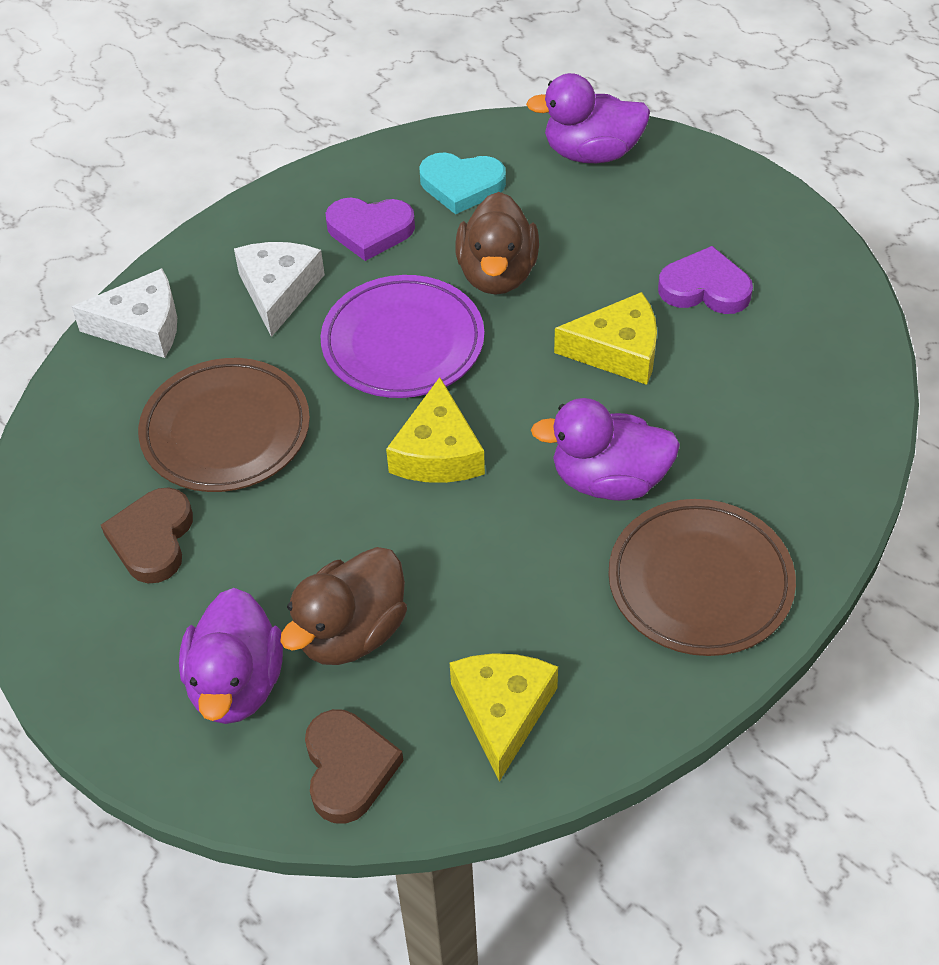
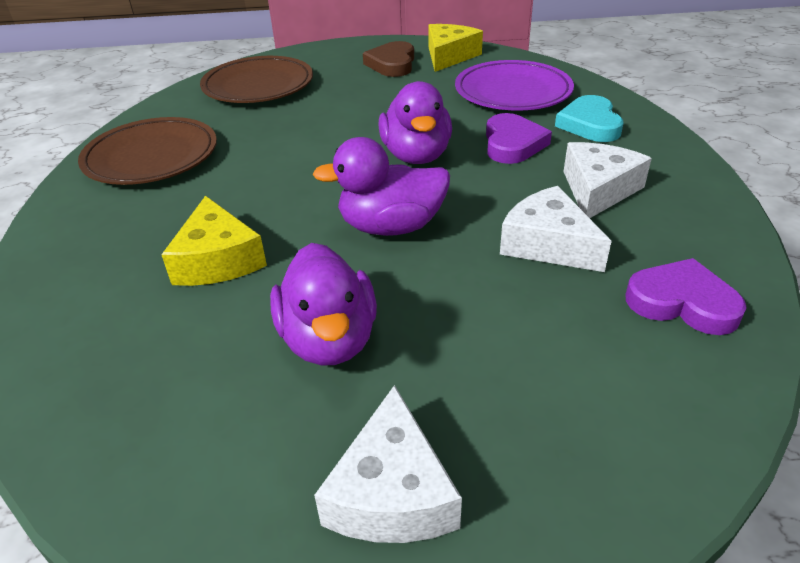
brown duck: 2 -> 0
brown heart: 2 -> 1
white cheese: 2 -> 3
yellow cheese: 3 -> 2

